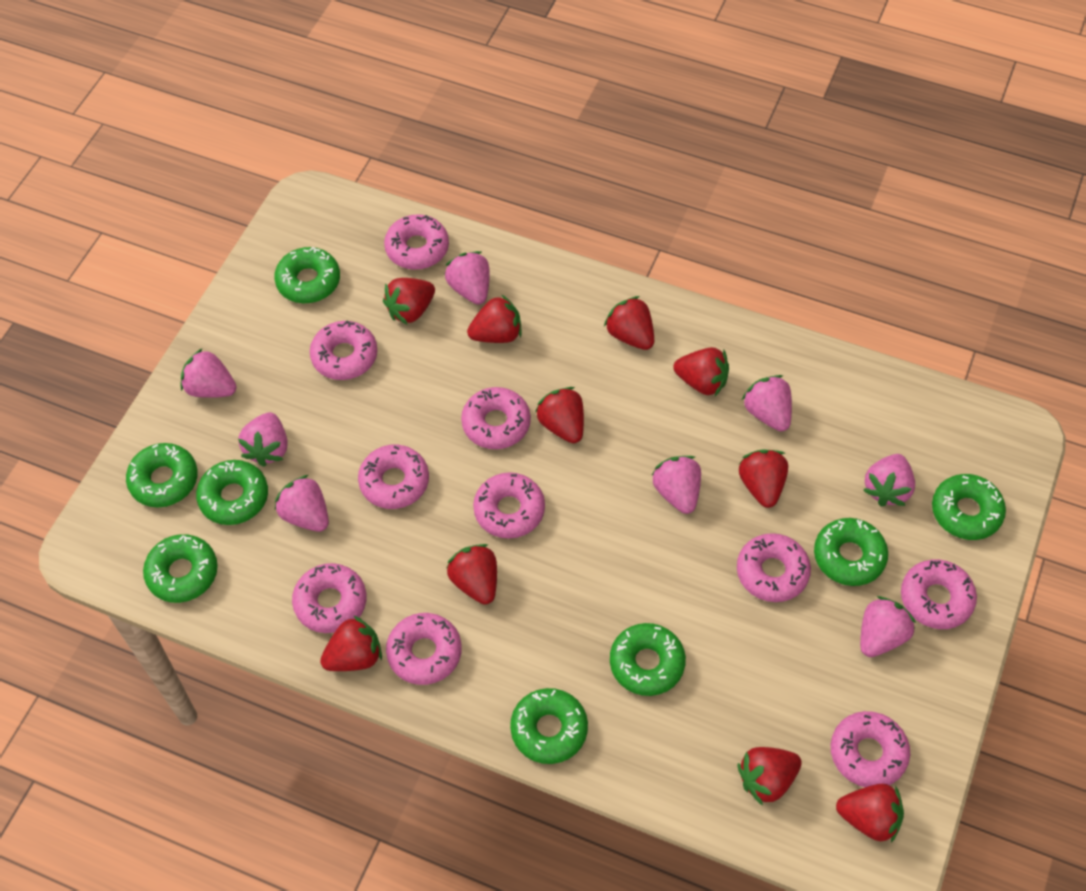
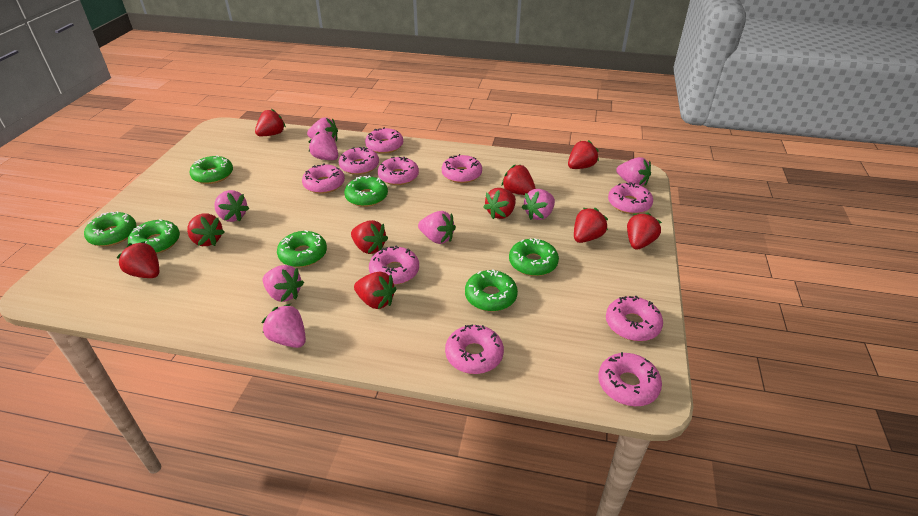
green donut: 8 -> 7

